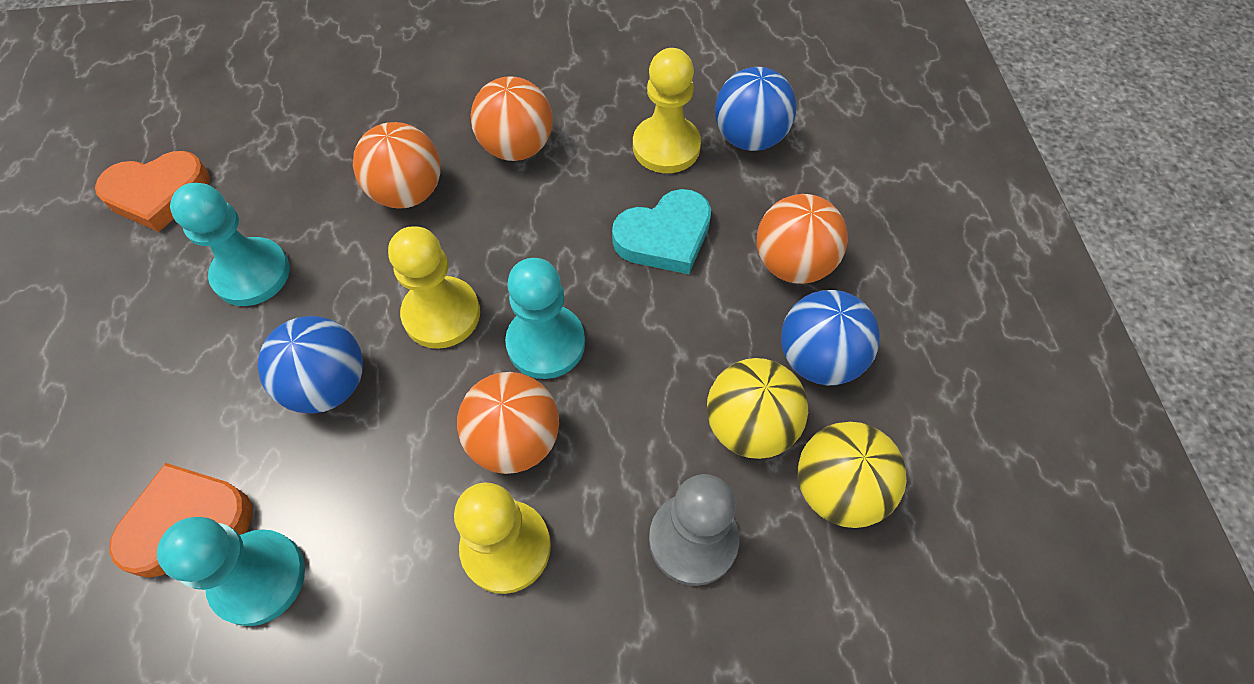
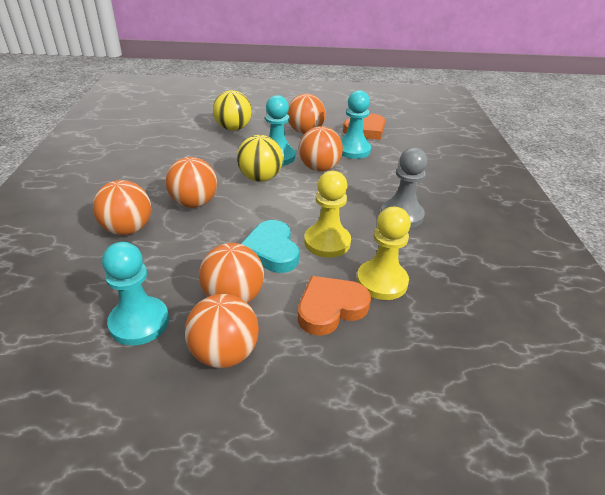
blue ball: 3 -> 0
orange ball: 4 -> 6
yellow pawn: 3 -> 2

